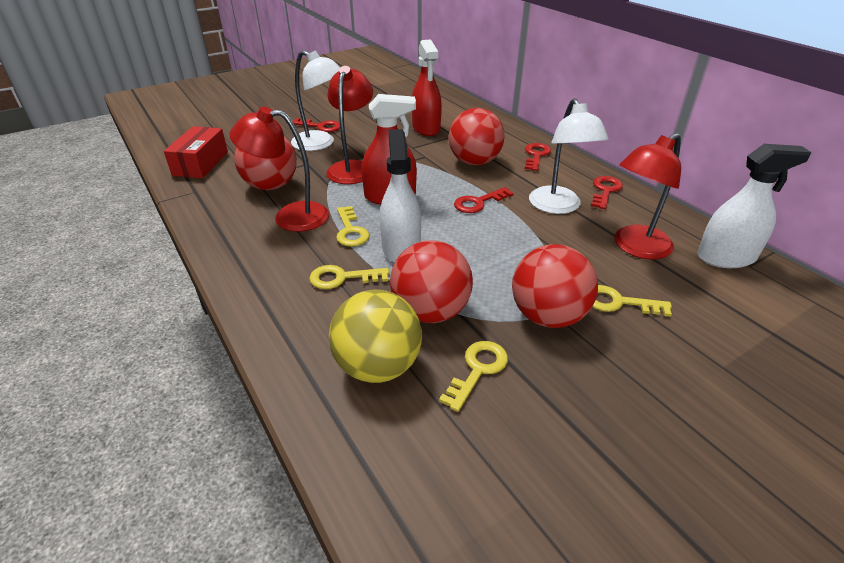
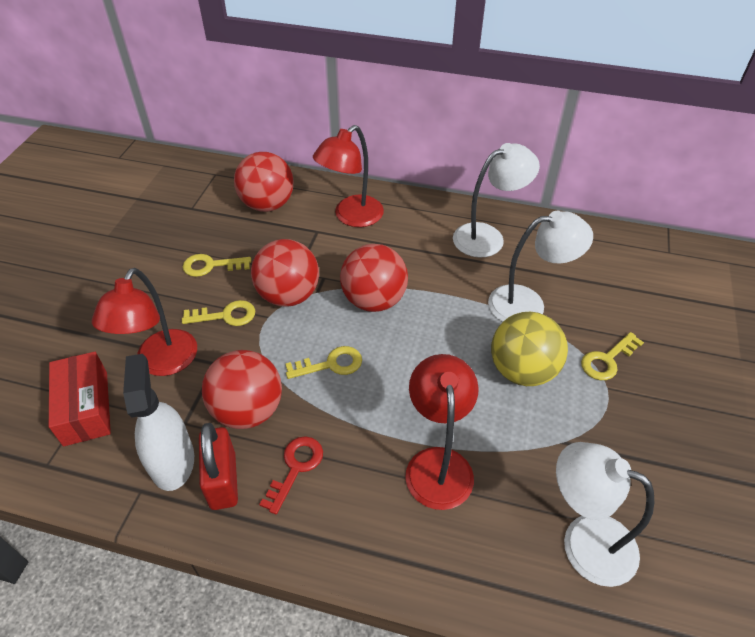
red key: 4 -> 1
red padlock: 0 -> 1
red spray bottle: 2 -> 0
white lamp: 2 -> 3
white spray bottle: 2 -> 1

